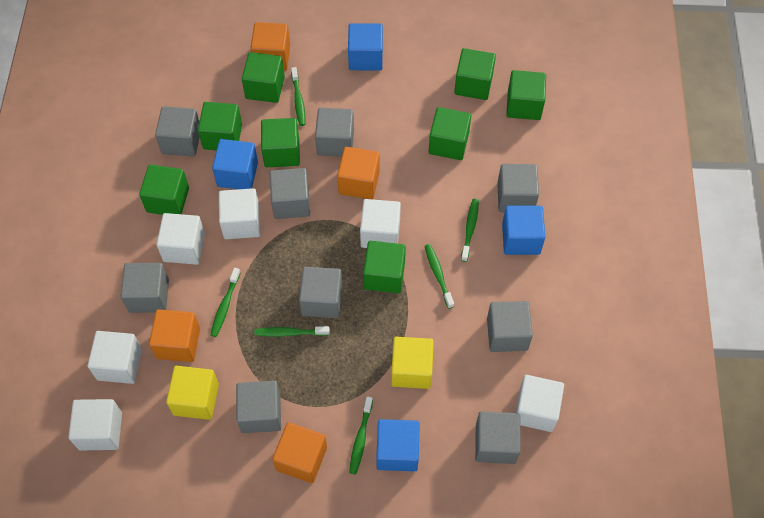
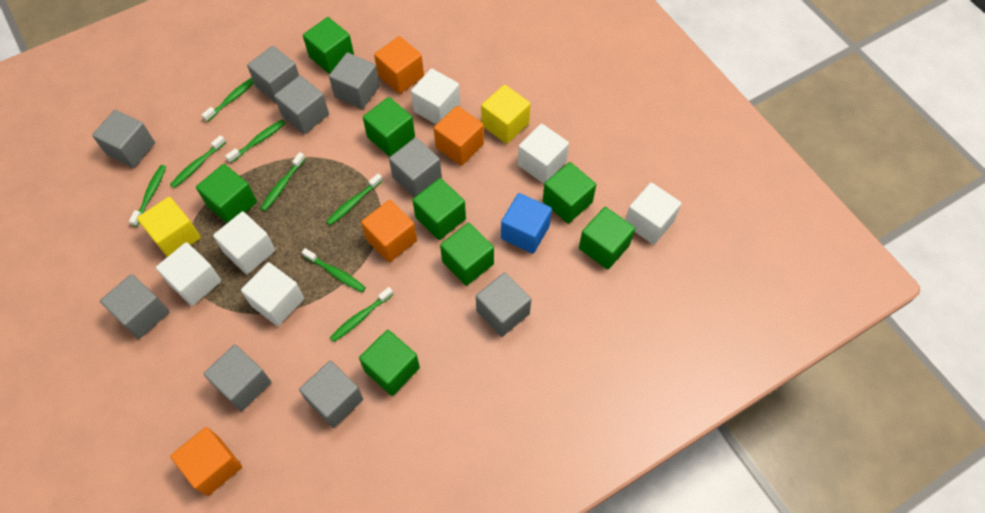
blue cube: 4 -> 1
green toothbrush: 6 -> 8

